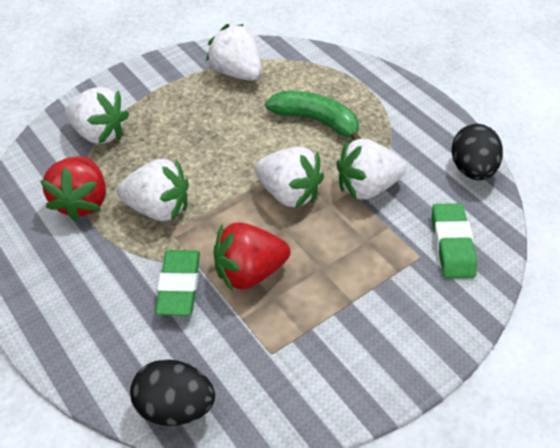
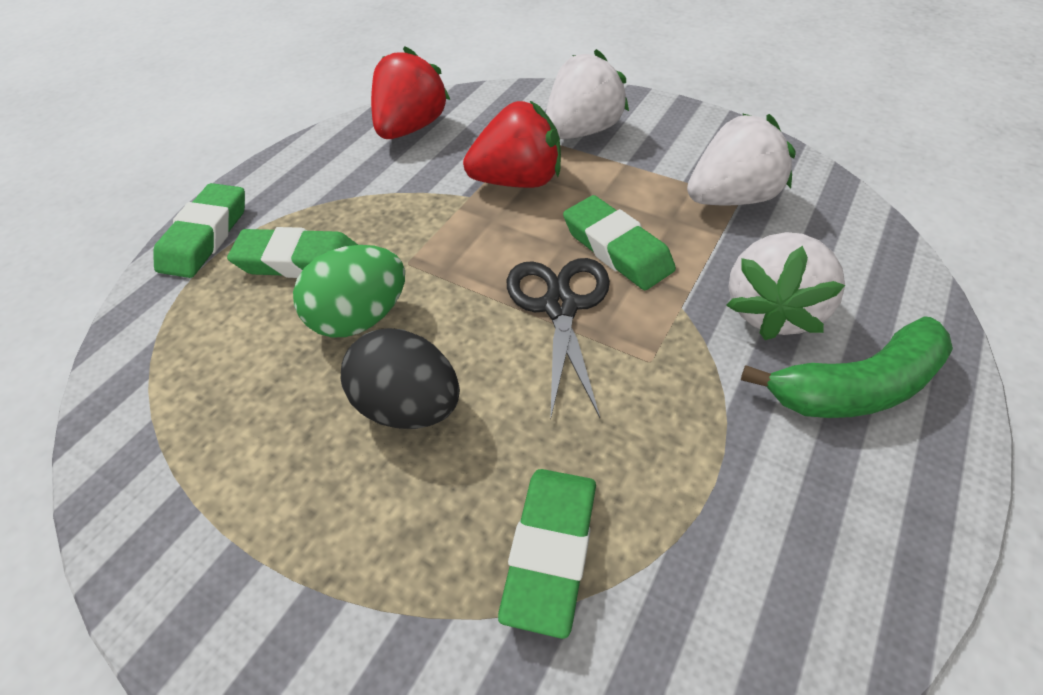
black egg: 2 -> 1
black scissors: 0 -> 1
green egg: 0 -> 1
green eraser: 2 -> 4
white strawberry: 5 -> 3

